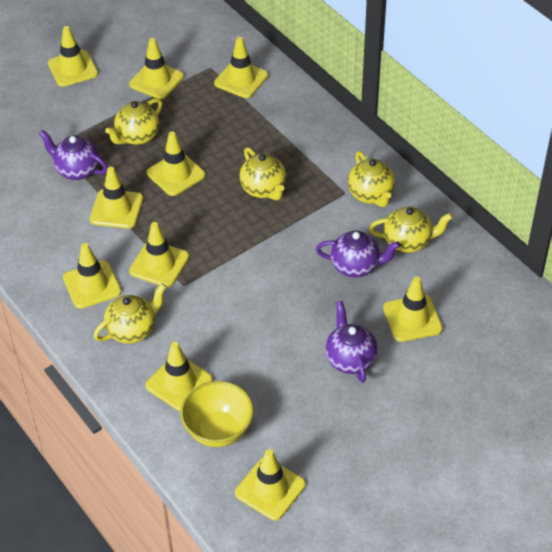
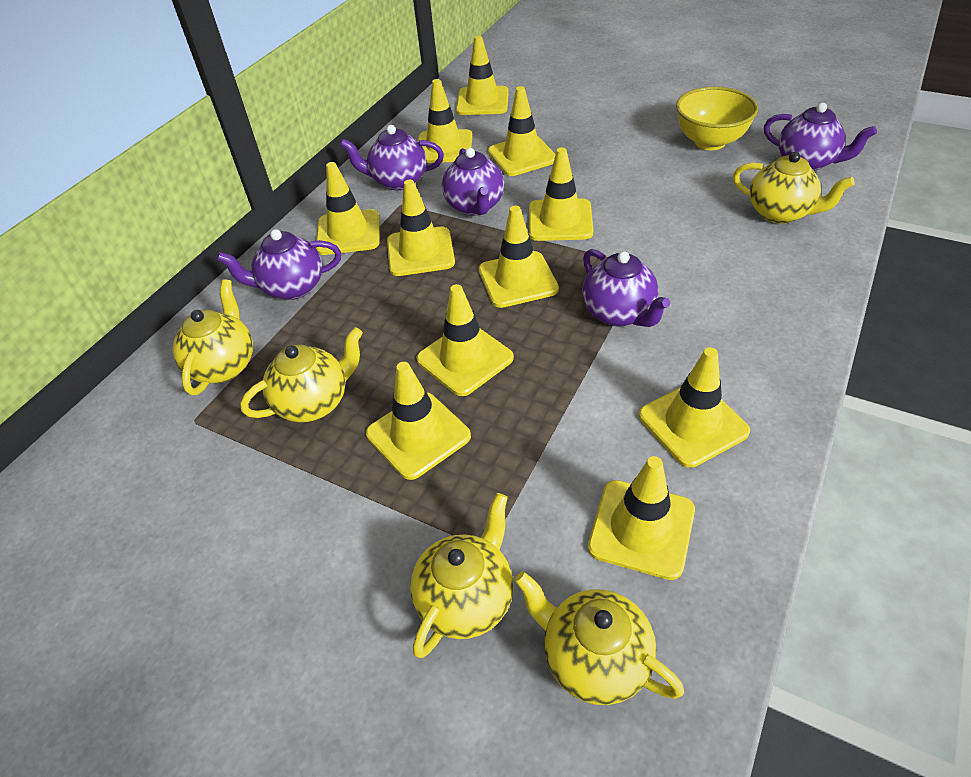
purple teapot: 3 -> 5
yellow traffic cone: 10 -> 11

